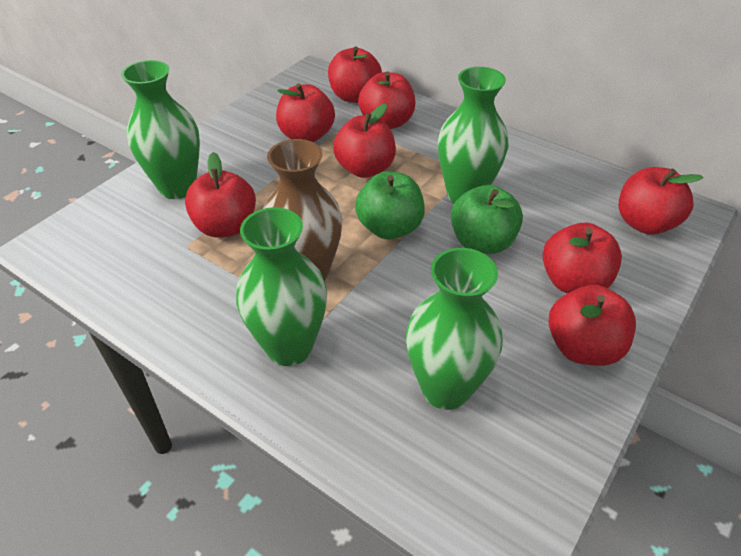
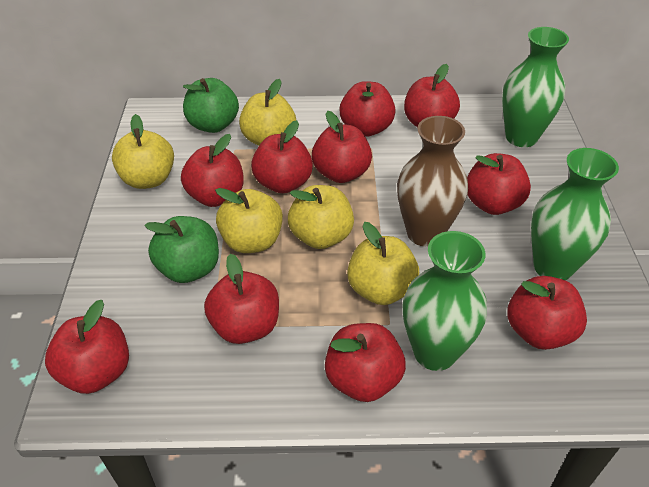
green vase: 4 -> 3
red apple: 8 -> 10
yellow apple: 0 -> 5

